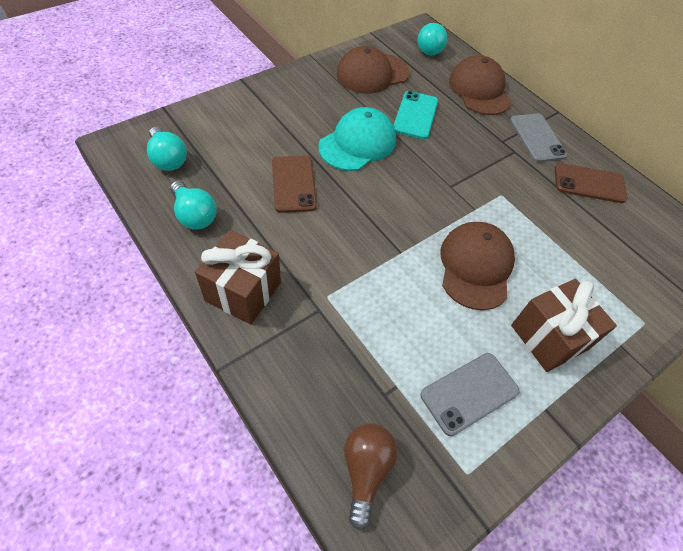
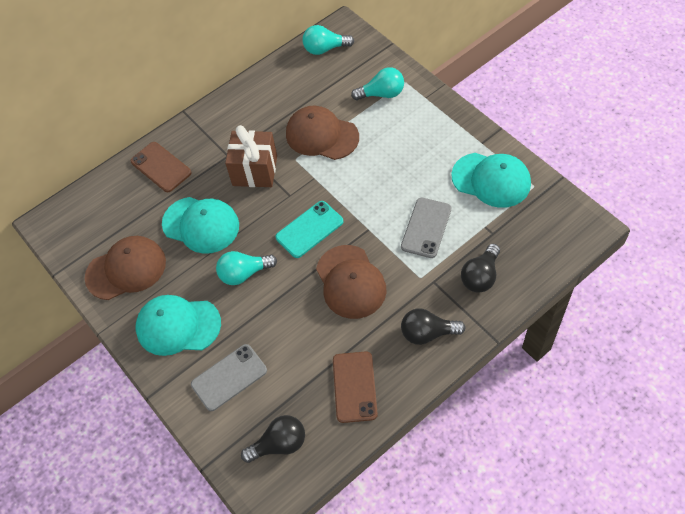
black light bulb: 0 -> 3
brown gift: 2 -> 1
brown light bulb: 1 -> 0
turquoise cap: 1 -> 3

